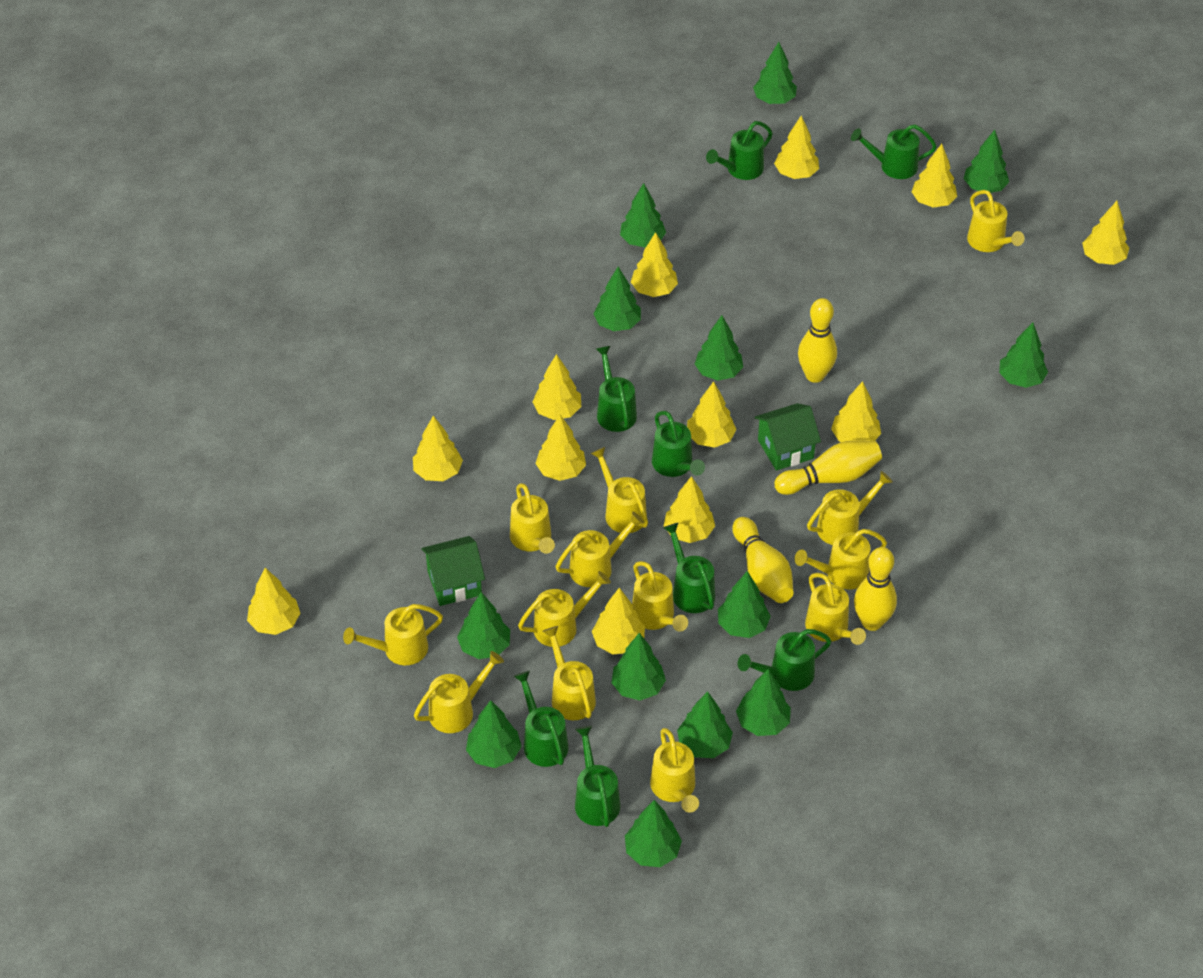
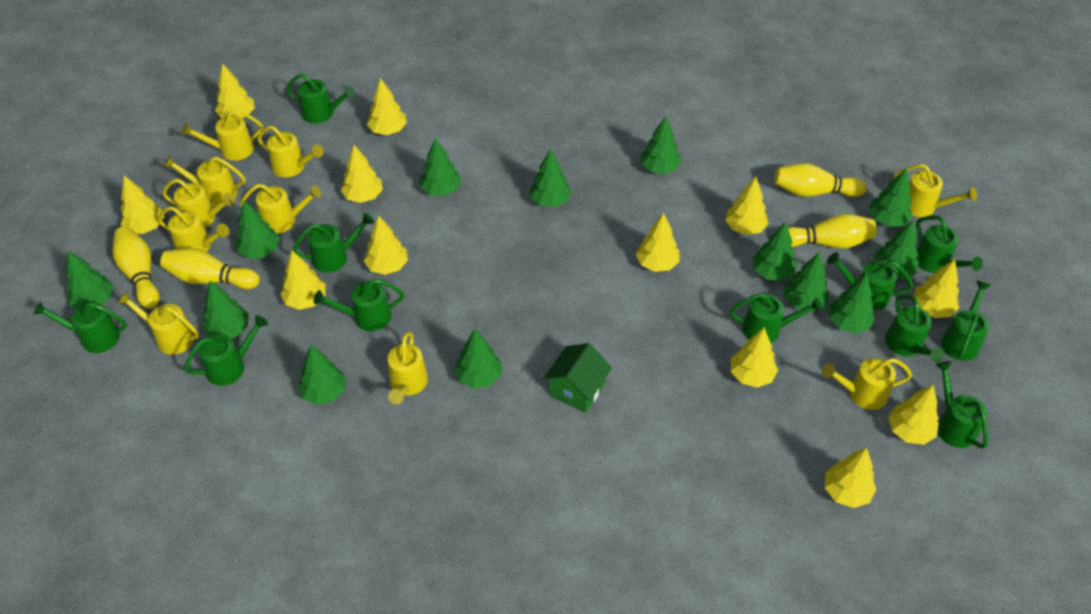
green house: 2 -> 1
green watering can: 8 -> 11
yellow watering can: 13 -> 10

